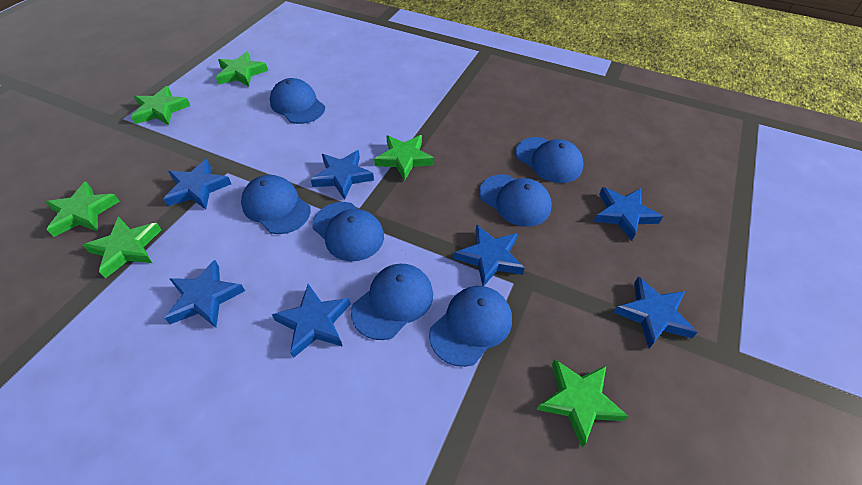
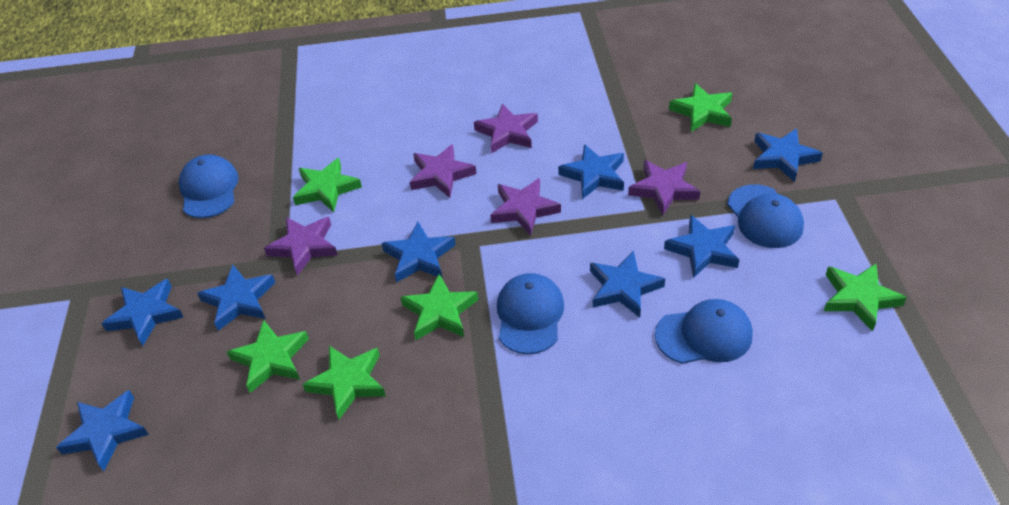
blue cap: 7 -> 4
blue star: 7 -> 8
purple star: 0 -> 5

